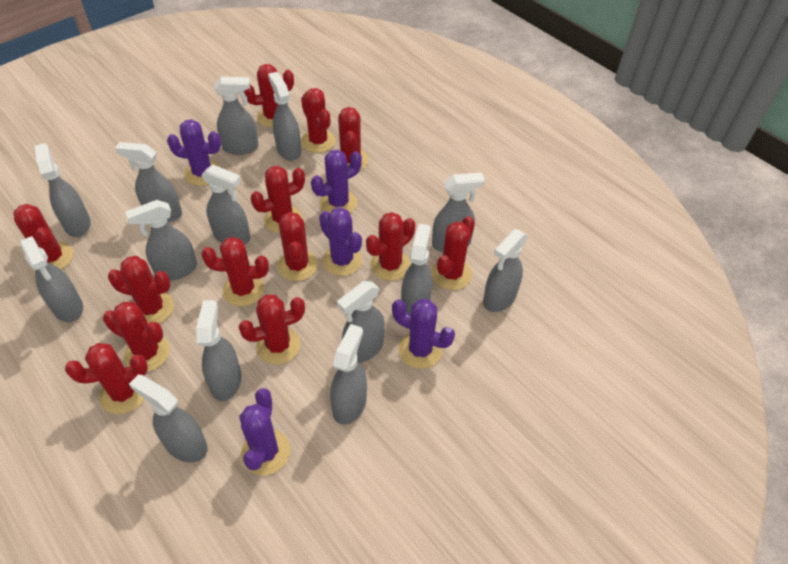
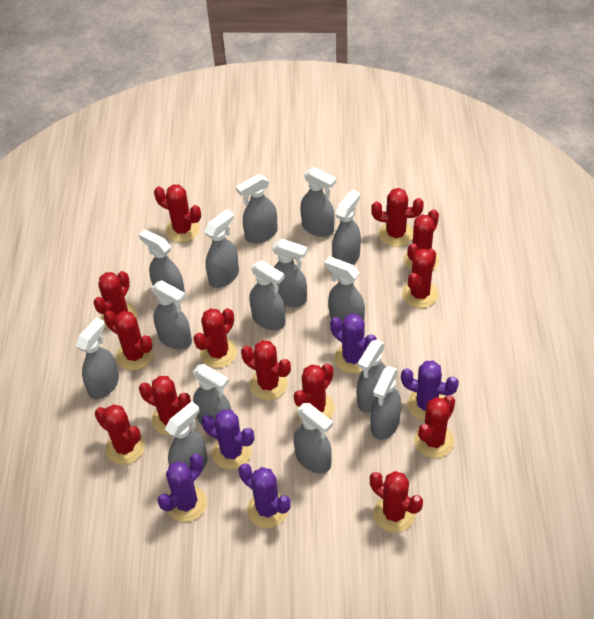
grey spray bottle: 14 -> 15

